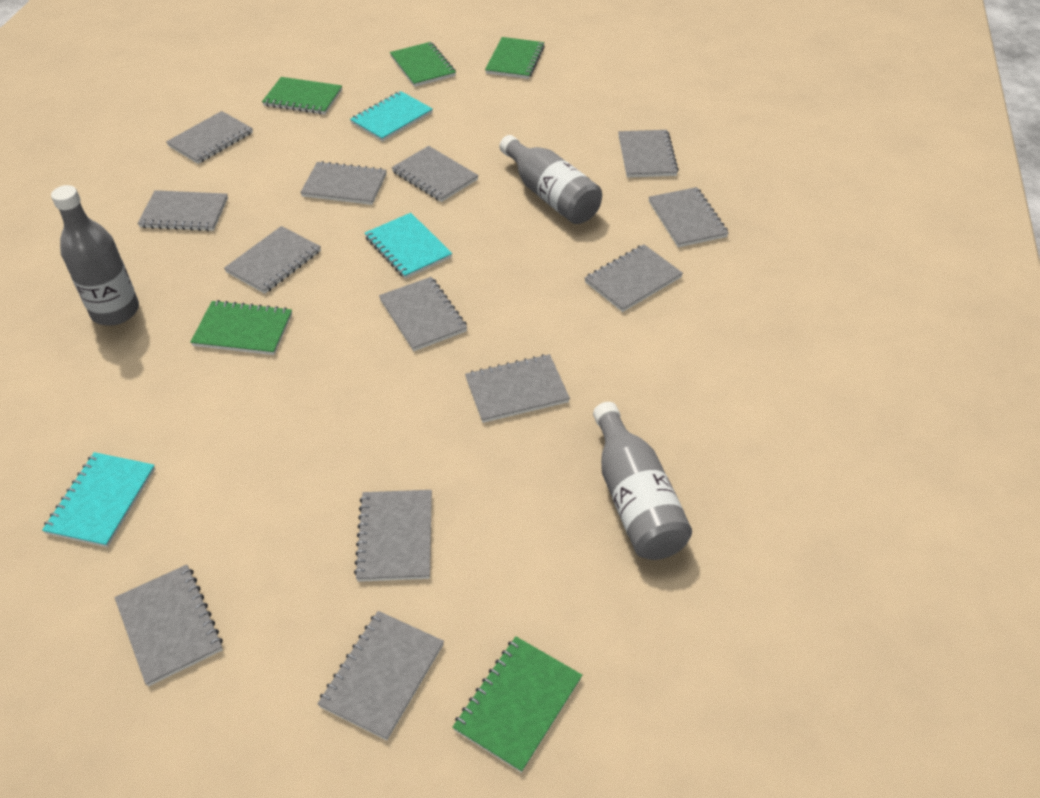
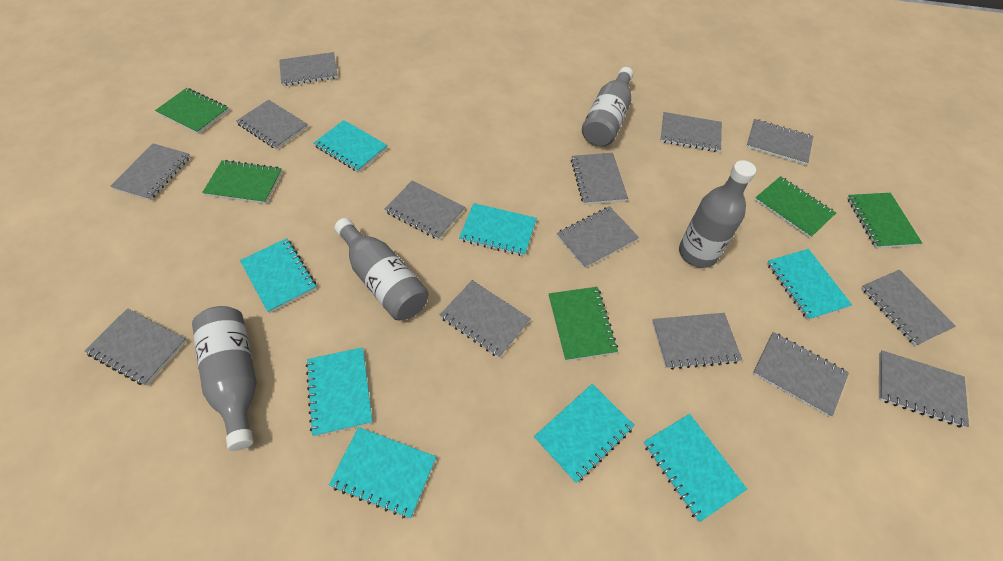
grey bottle: 3 -> 4
grey notebook: 13 -> 14
turquoise notebook: 3 -> 8

